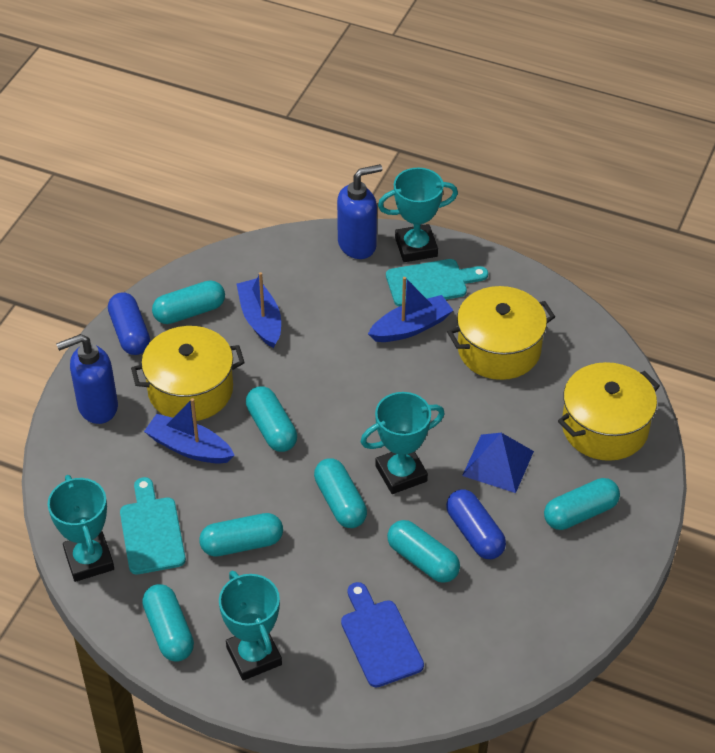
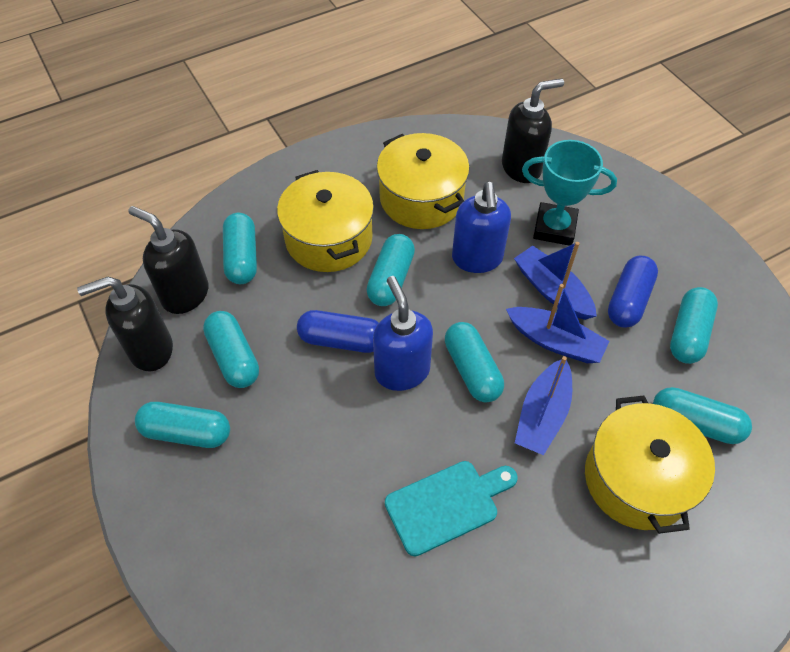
black soap dispenser: 0 -> 3
blue cutting board: 1 -> 0
blue pyramid: 1 -> 0
turquoise cutting board: 2 -> 1
turquoise trophy: 4 -> 1

